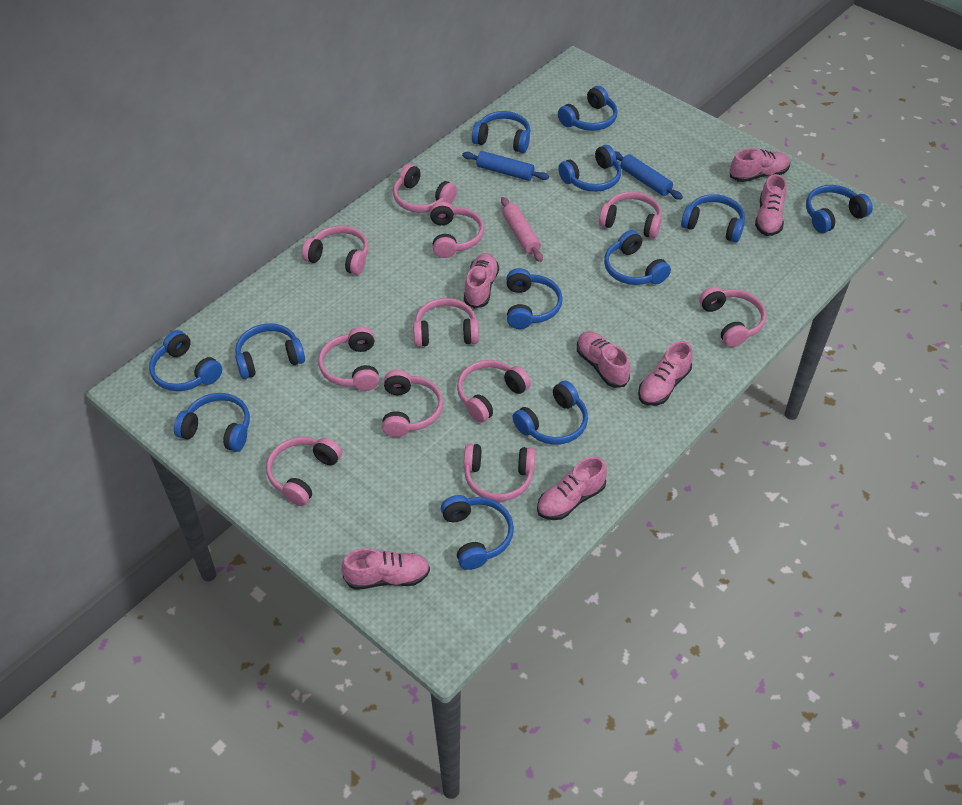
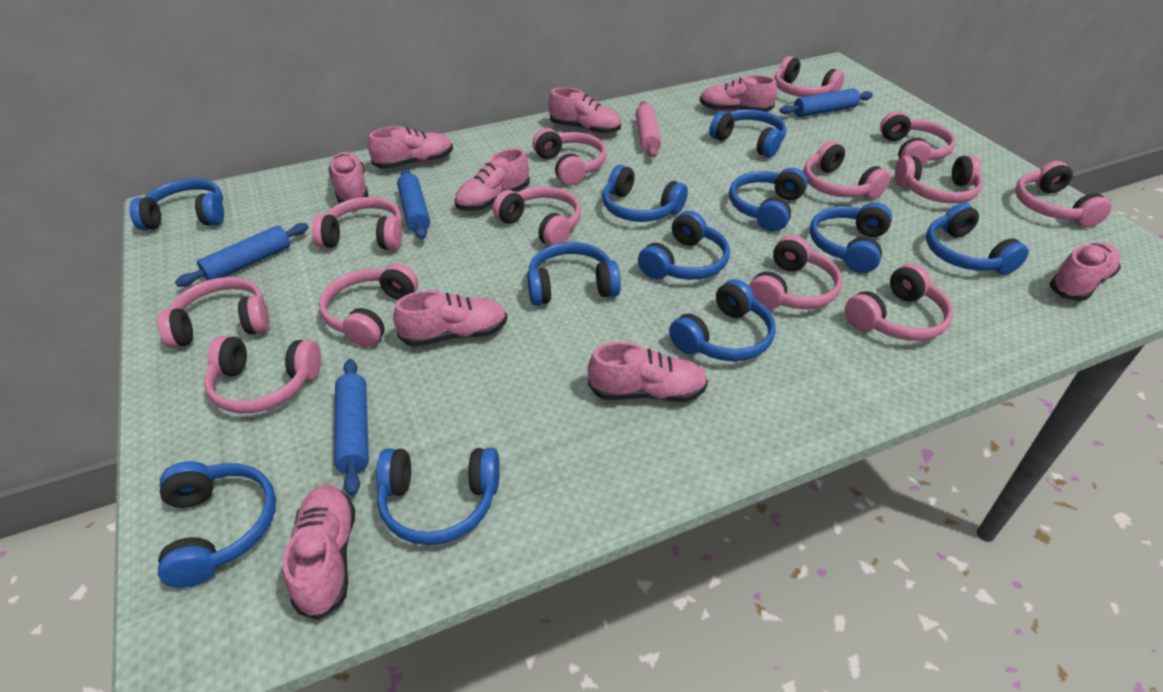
blue headphones: 12 -> 11
blue rolling pin: 2 -> 4
pink headphones: 11 -> 13
pink shoe: 7 -> 9

